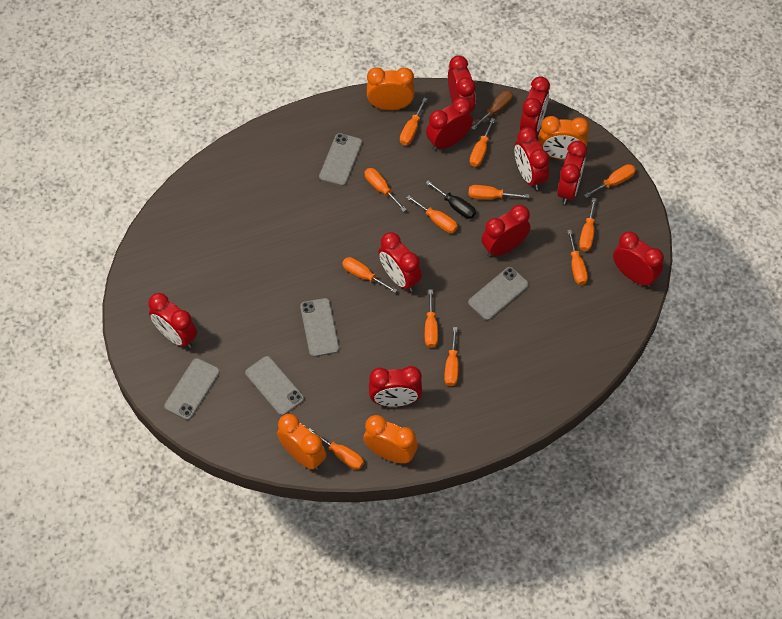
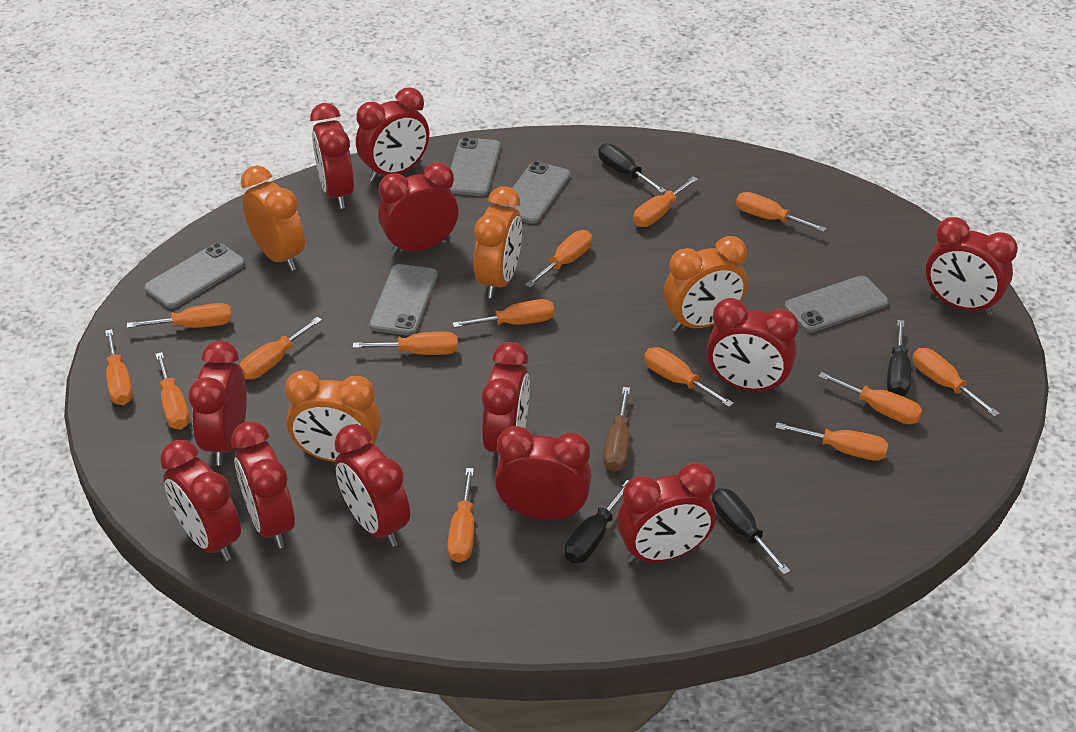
black screwdriver: 1 -> 4
orange screwdriver: 12 -> 14
red clock: 10 -> 12

